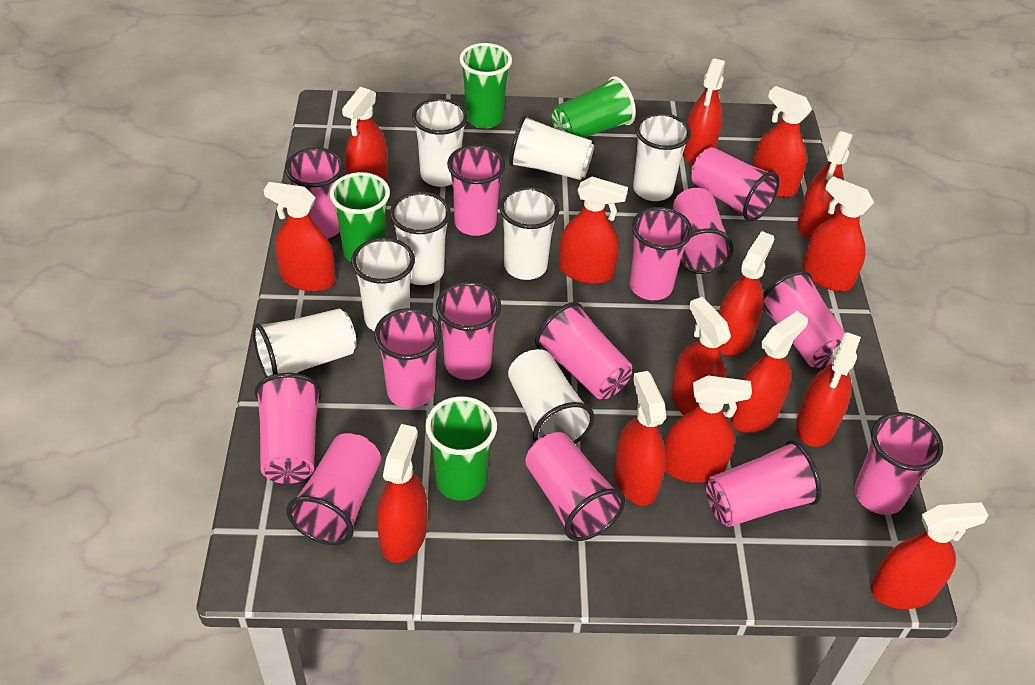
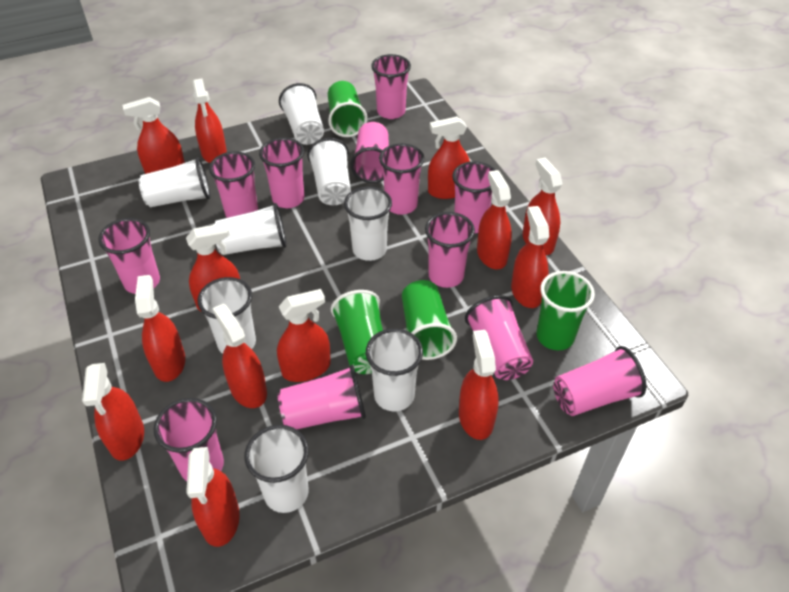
pink cup: 14 -> 12
red spray bottle: 15 -> 13

